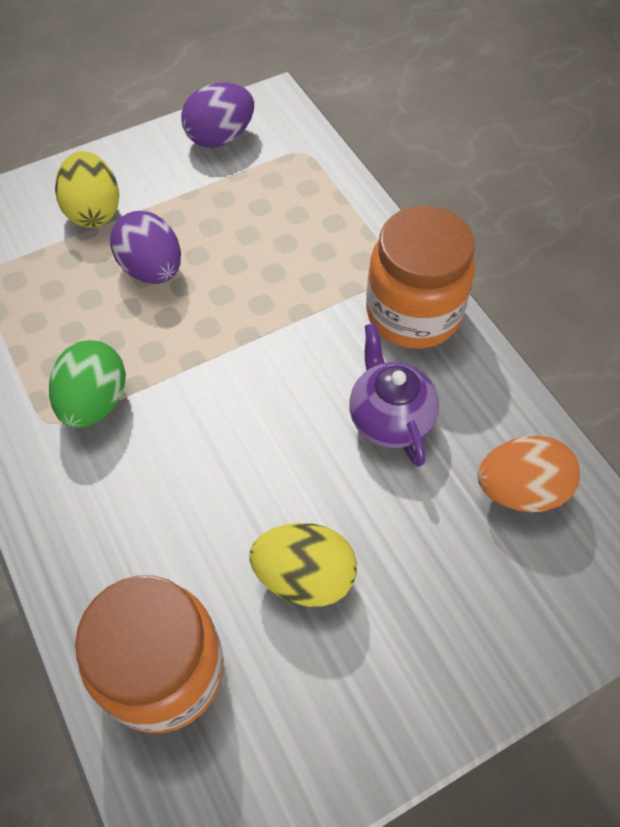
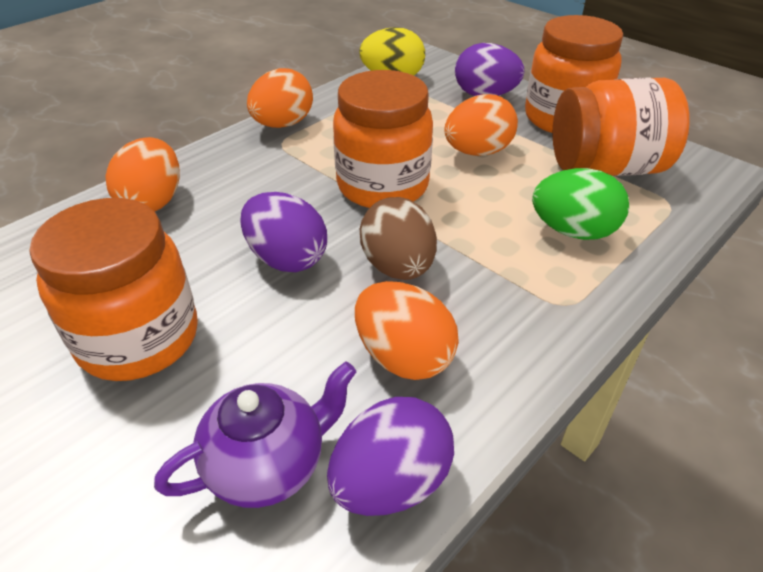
brown egg: 0 -> 1
orange egg: 1 -> 4
orange jar: 2 -> 4
purple egg: 2 -> 3
yellow egg: 2 -> 1

